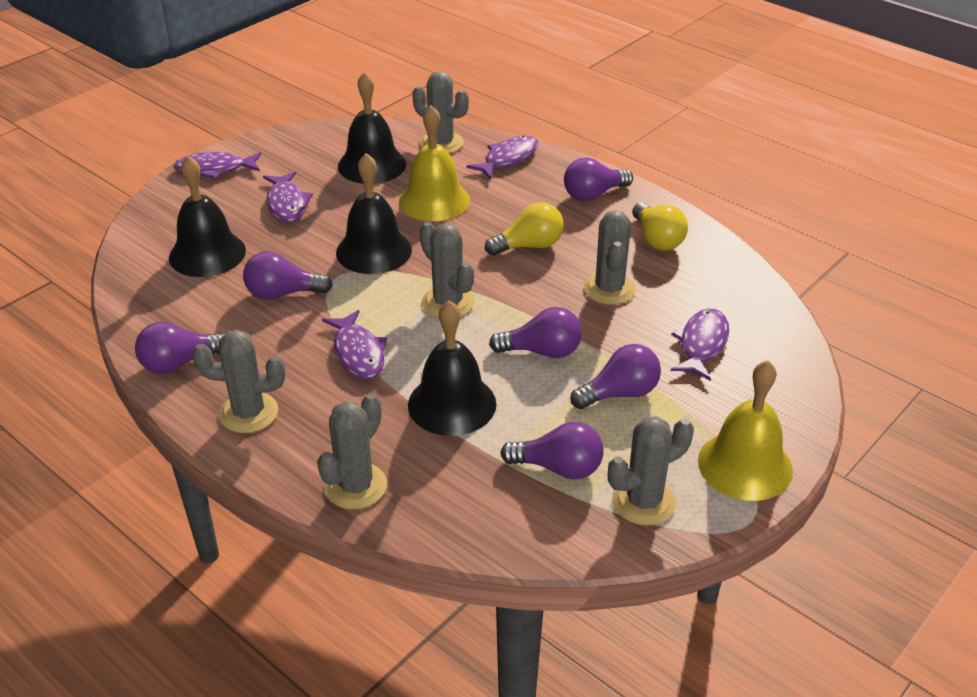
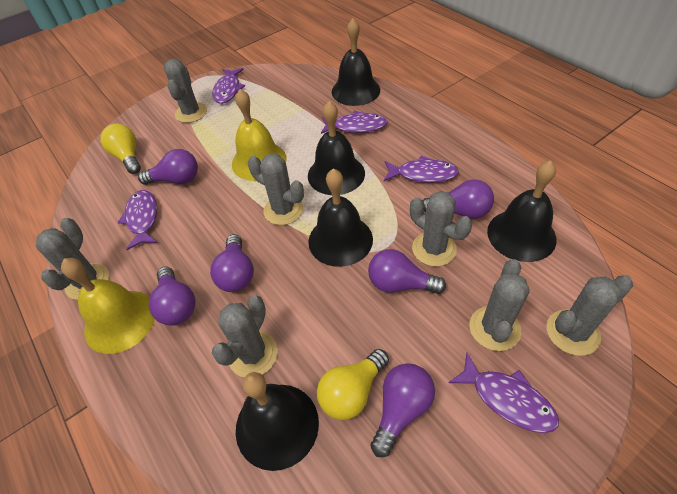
black bell: 4 -> 5
grey cactus: 6 -> 7

